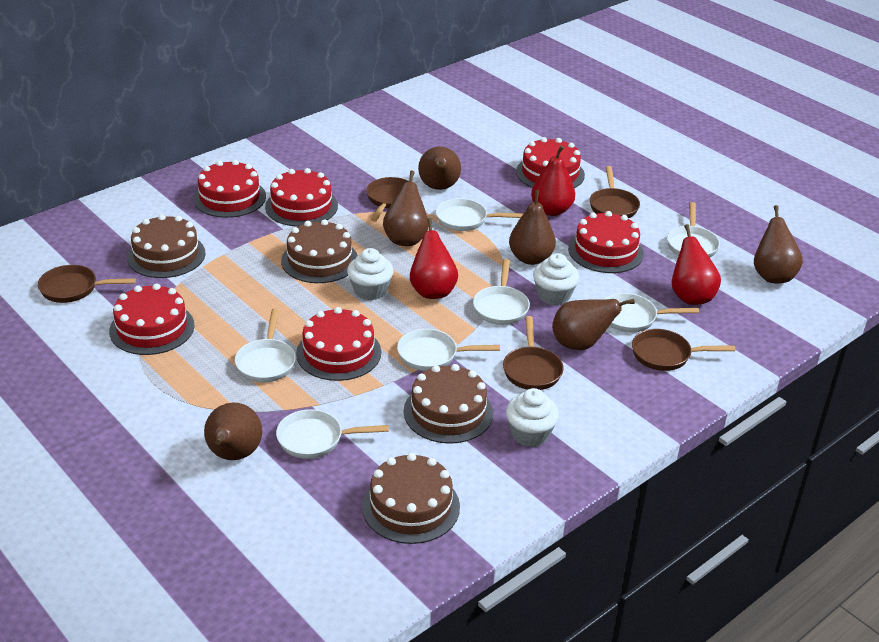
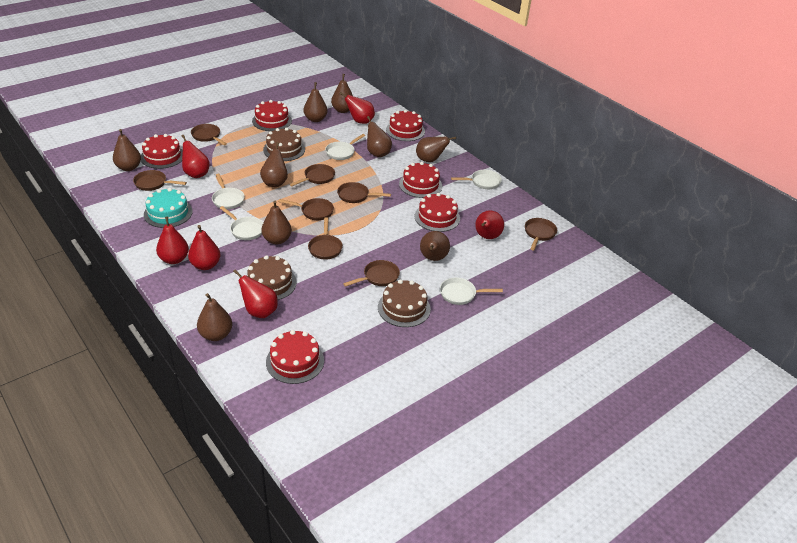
brown cake: 4 -> 3
brown pan: 5 -> 8
brown pear: 6 -> 9
red pear: 3 -> 6
turquoise cake: 0 -> 1
white cupcake: 3 -> 0
white pan: 7 -> 5

